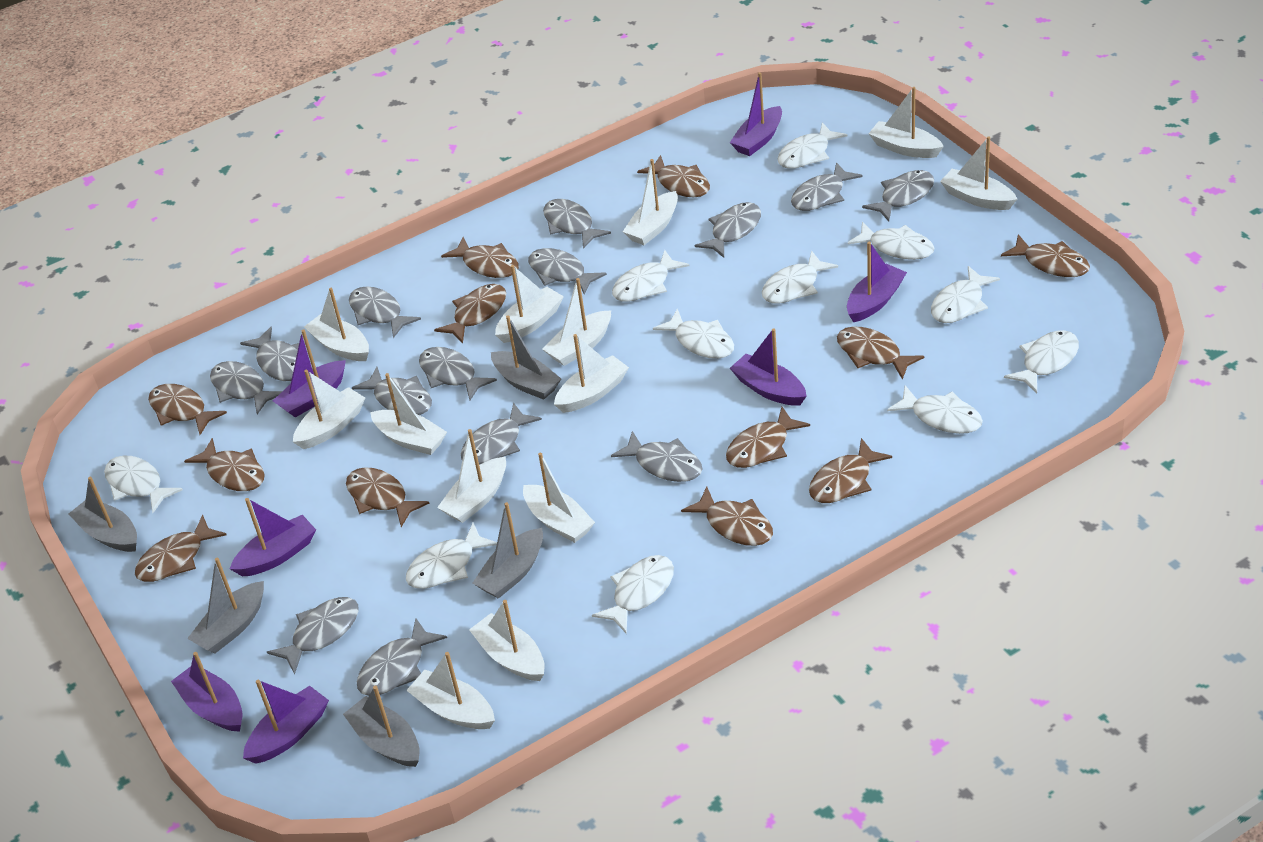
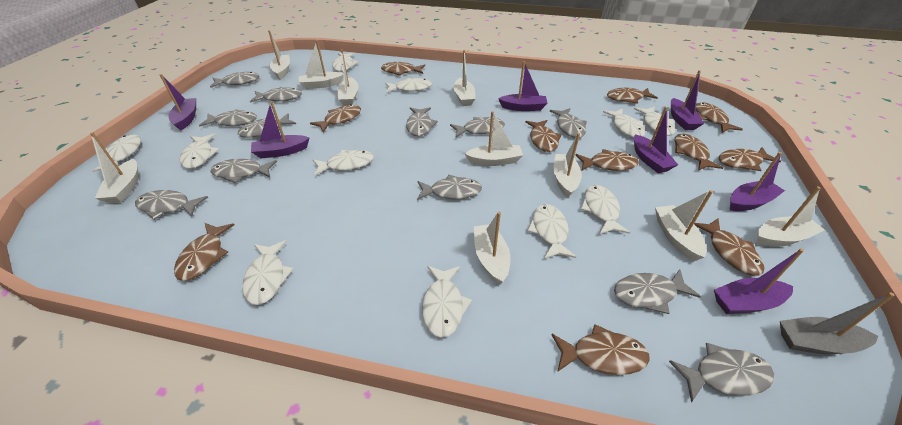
brown fish: 12 -> 11
grey boat: 5 -> 1
grey fish: 14 -> 12
white boat: 13 -> 10

